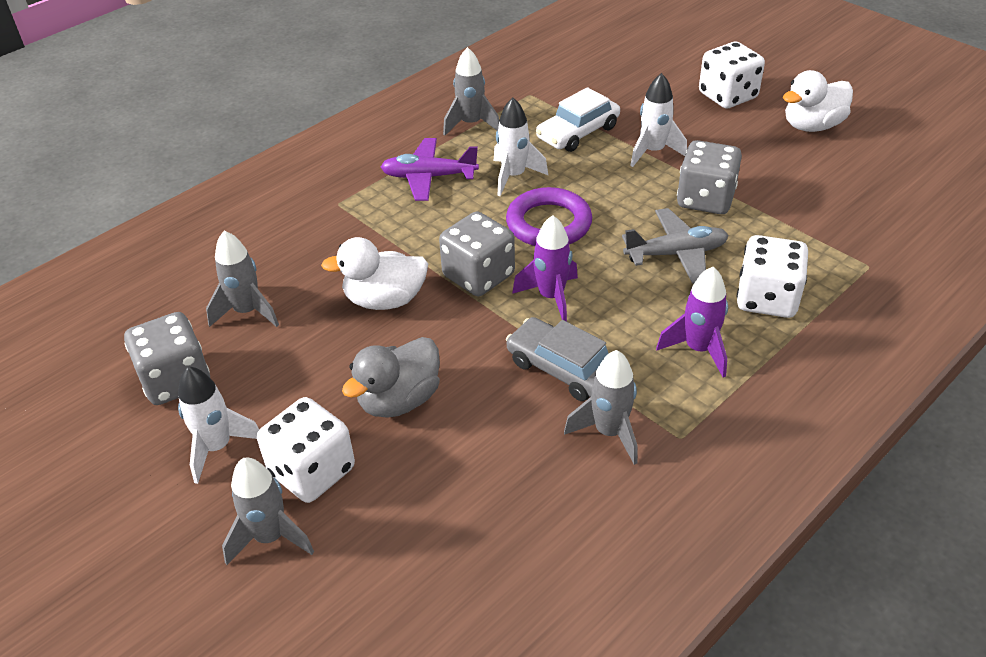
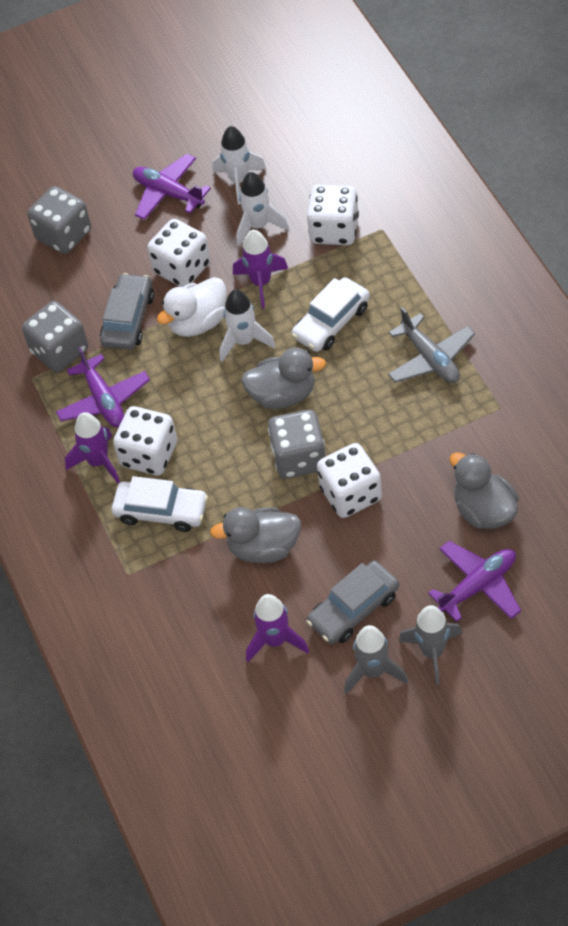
grey car: 1 -> 2
grey duck: 1 -> 3
grey rocket: 4 -> 2
purple plane: 1 -> 3
purple ring: 1 -> 0
purple rocket: 2 -> 3
white car: 1 -> 2
white dice: 3 -> 4
white duck: 2 -> 1

